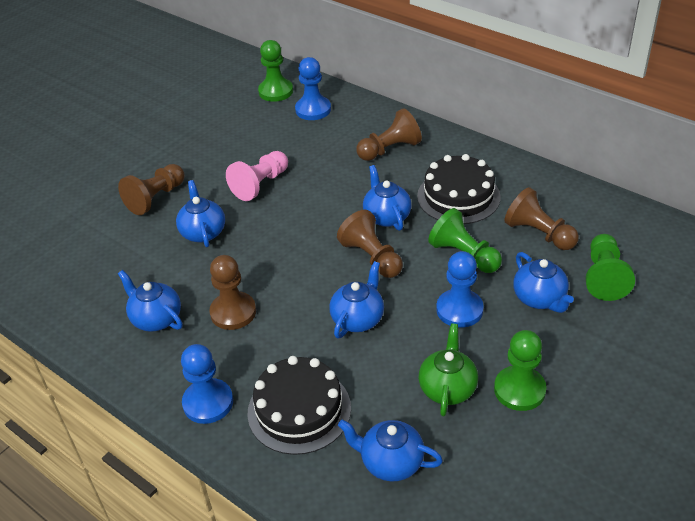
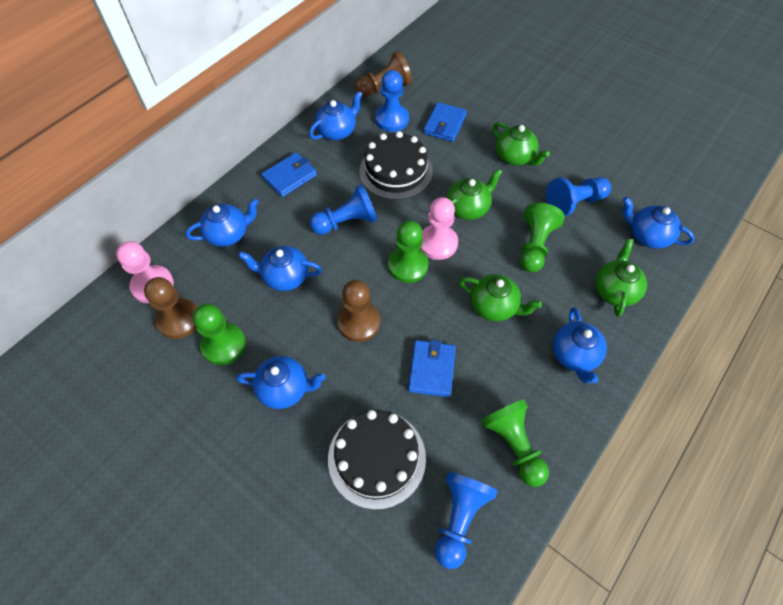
blue pawn: 3 -> 4
blue wallet: 0 -> 3
brown pawn: 5 -> 3
green teapot: 1 -> 4
pink pawn: 1 -> 2

